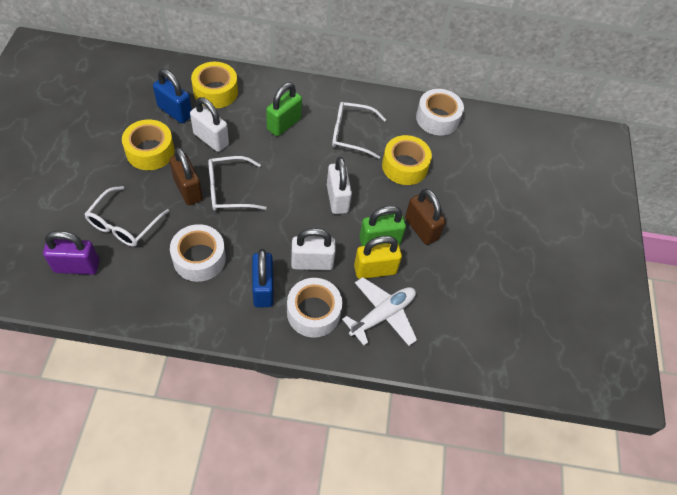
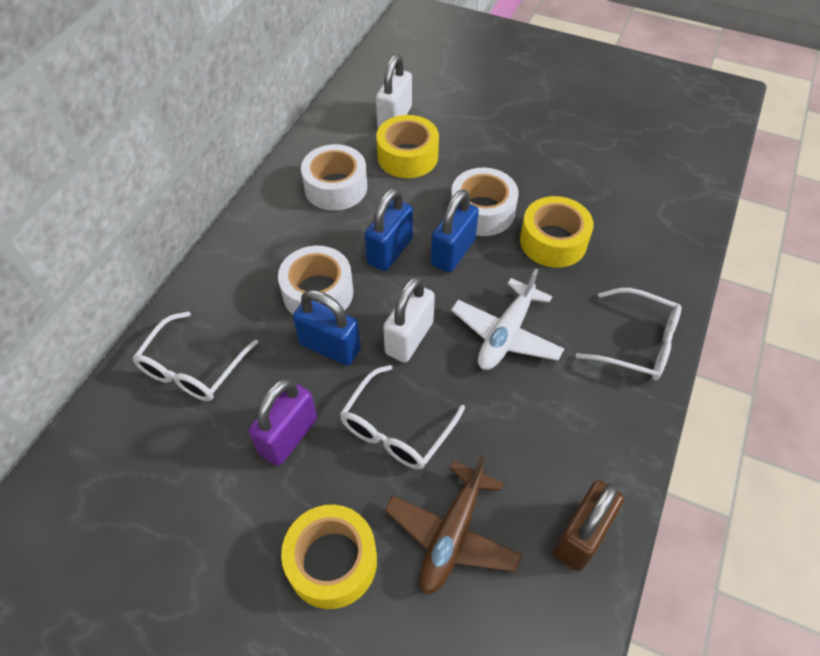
blue padlock: 2 -> 3
brown padlock: 2 -> 1
brown plane: 0 -> 1
green padlock: 2 -> 0
white padlock: 3 -> 2
yellow padlock: 1 -> 0

